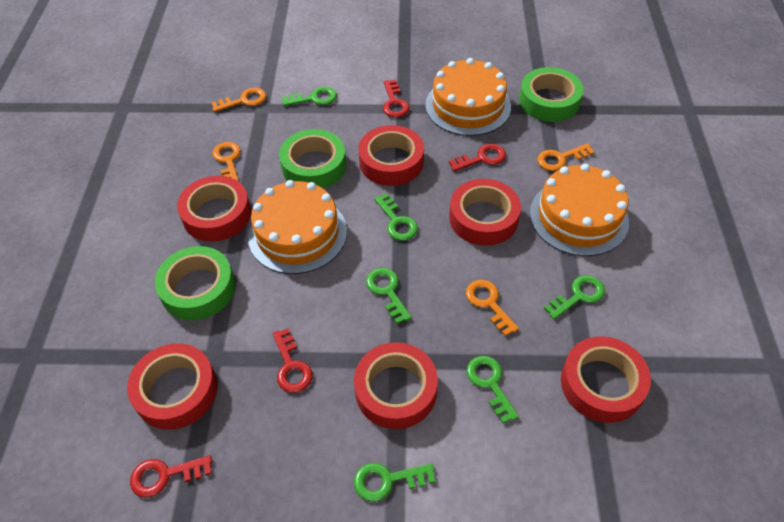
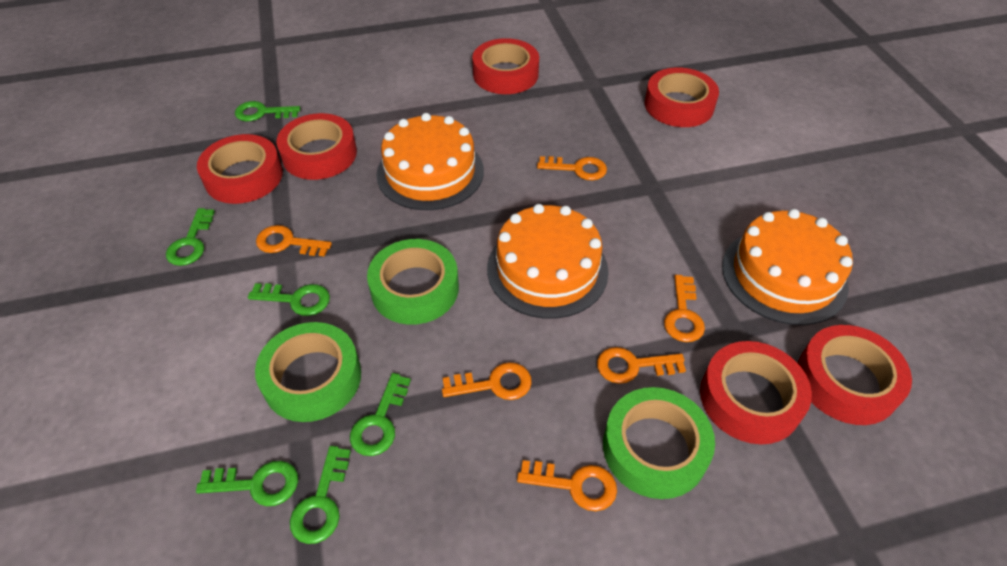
orange key: 4 -> 6
red key: 4 -> 0

